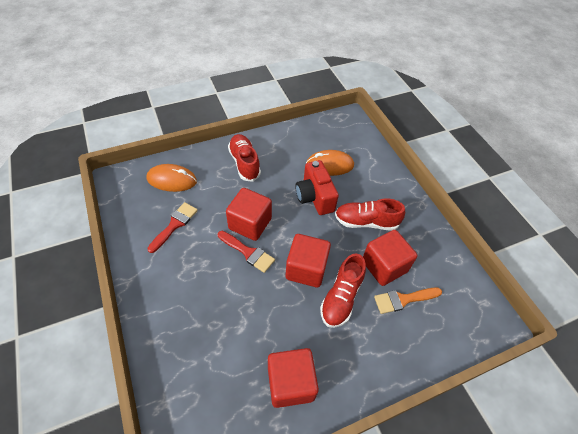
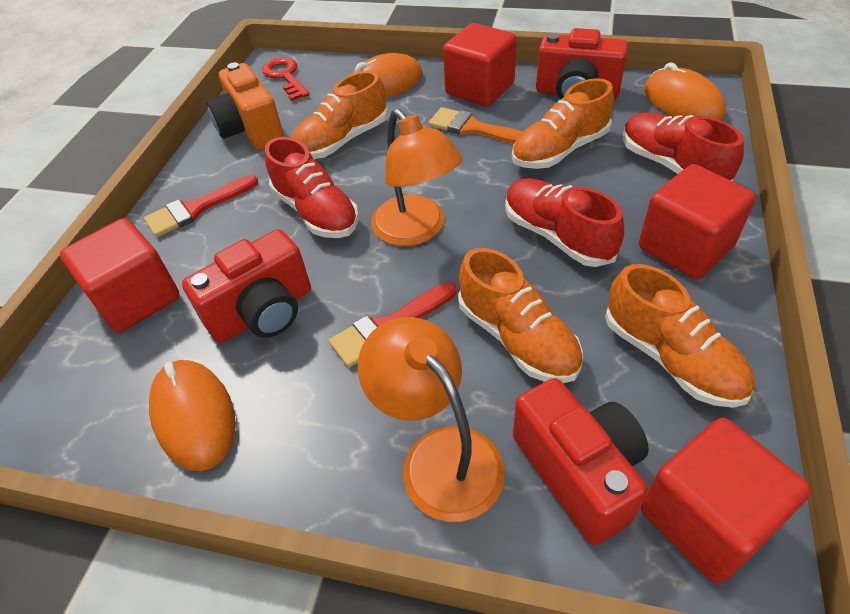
orange camera: 0 -> 1
orange lamp: 0 -> 2
orange mouse: 2 -> 3
orange shoe: 0 -> 4
red camera: 1 -> 3
red key: 0 -> 1

